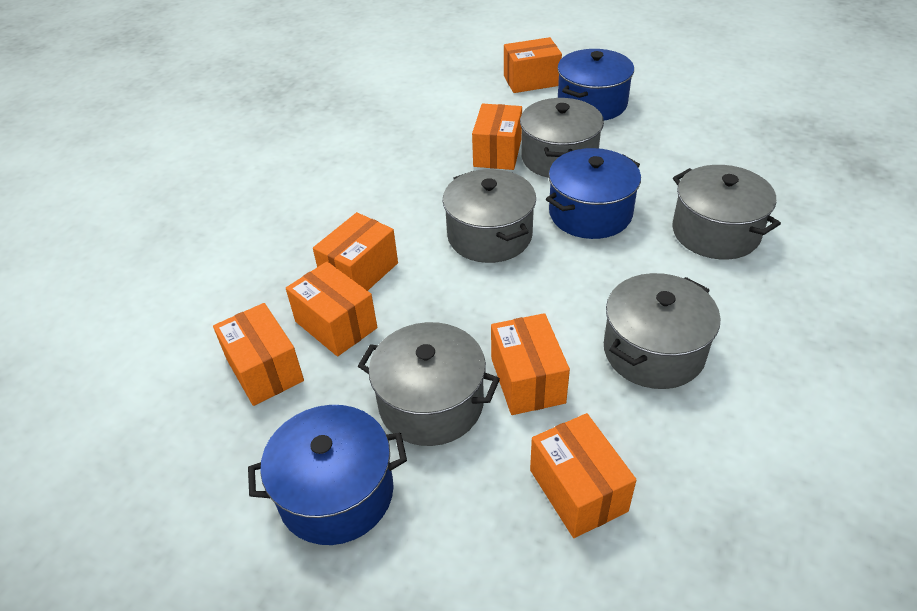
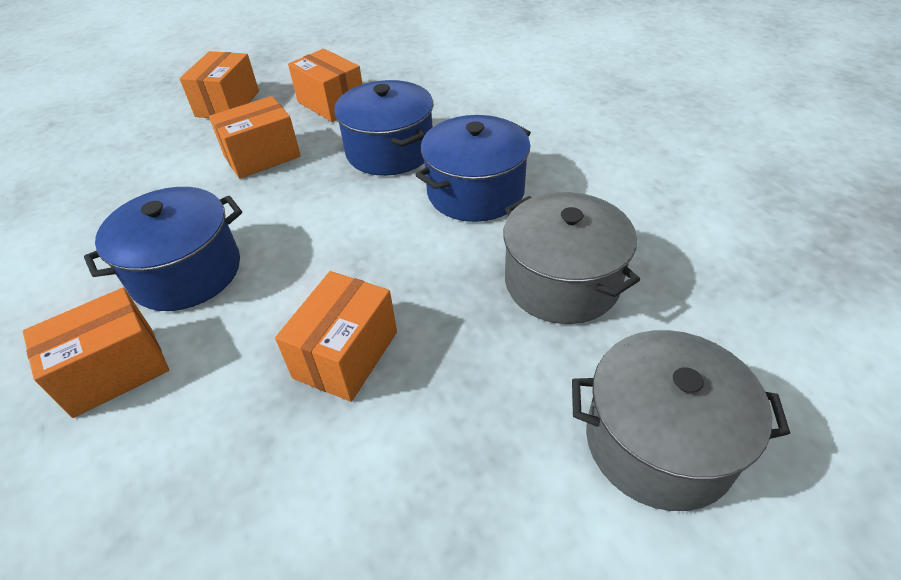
grey pot: 5 -> 2
orange box: 7 -> 5

